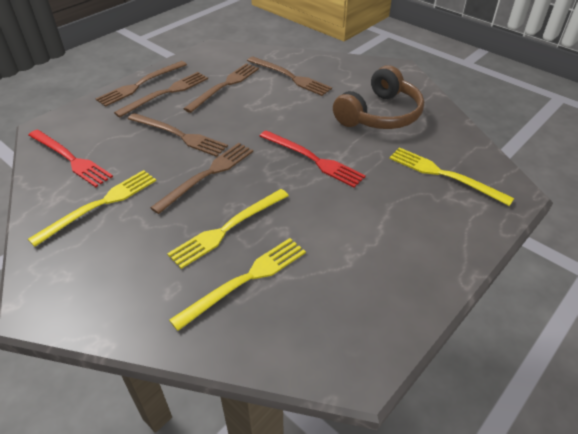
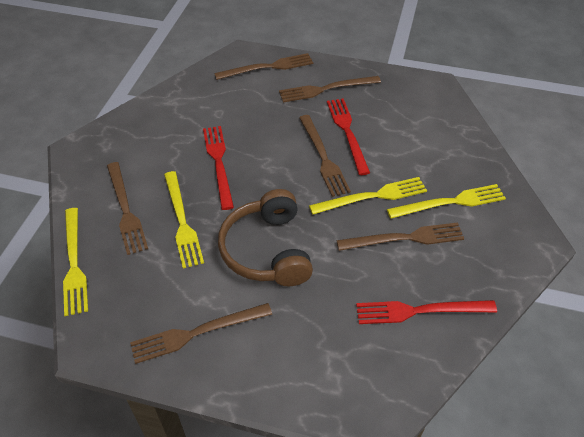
red fork: 2 -> 3

